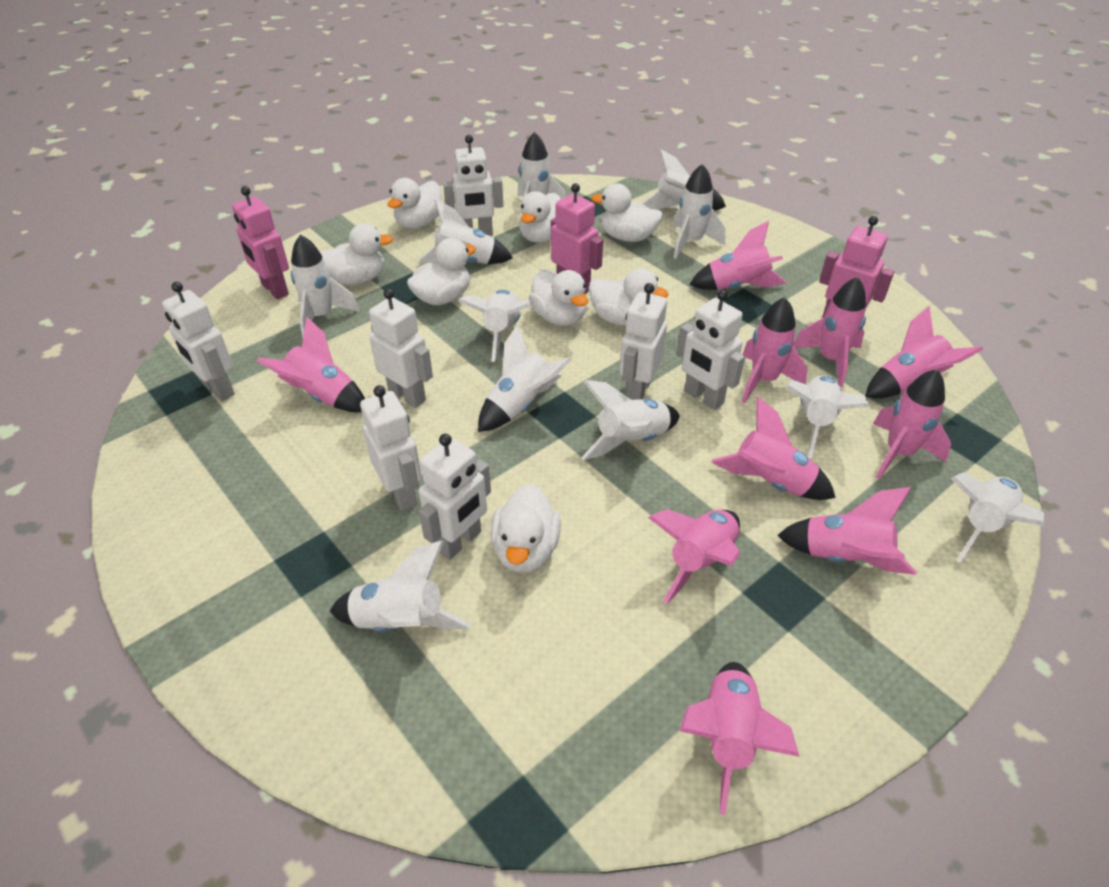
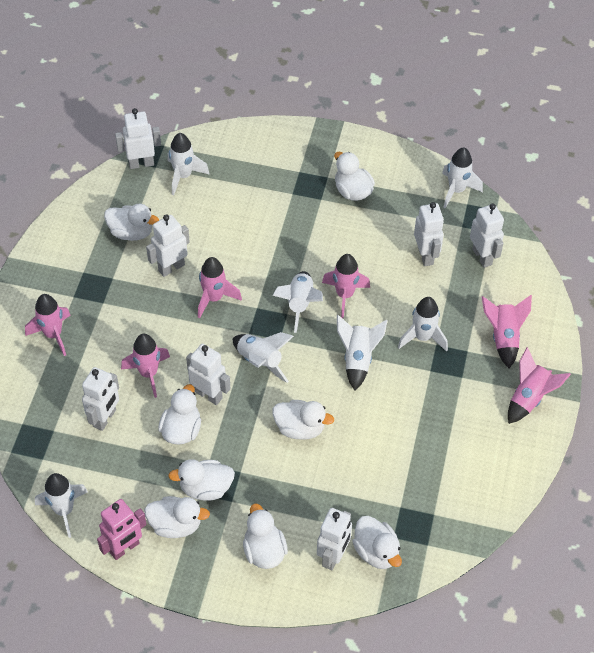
pink robot: 3 -> 1
pink rocket: 10 -> 6
white rocket: 11 -> 7

